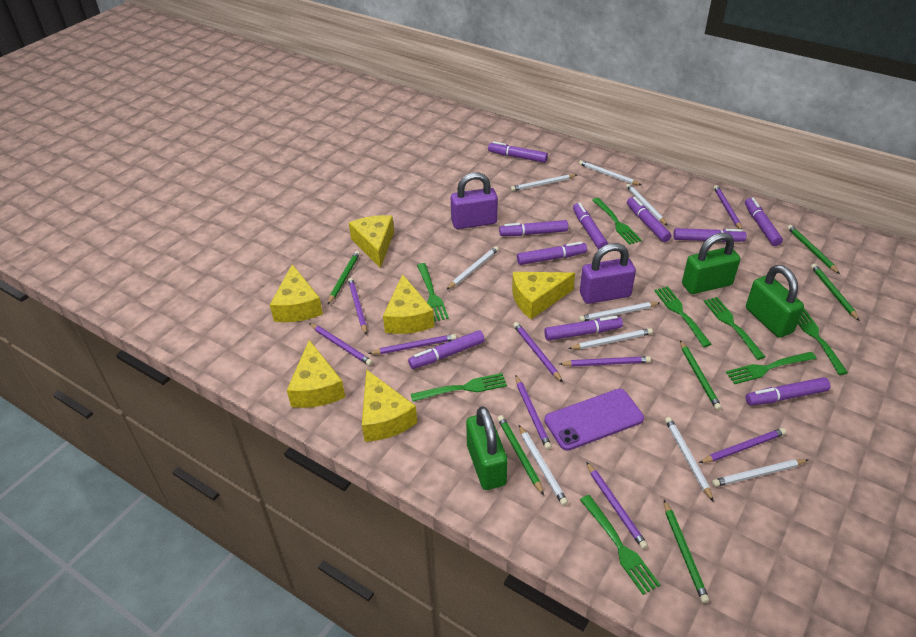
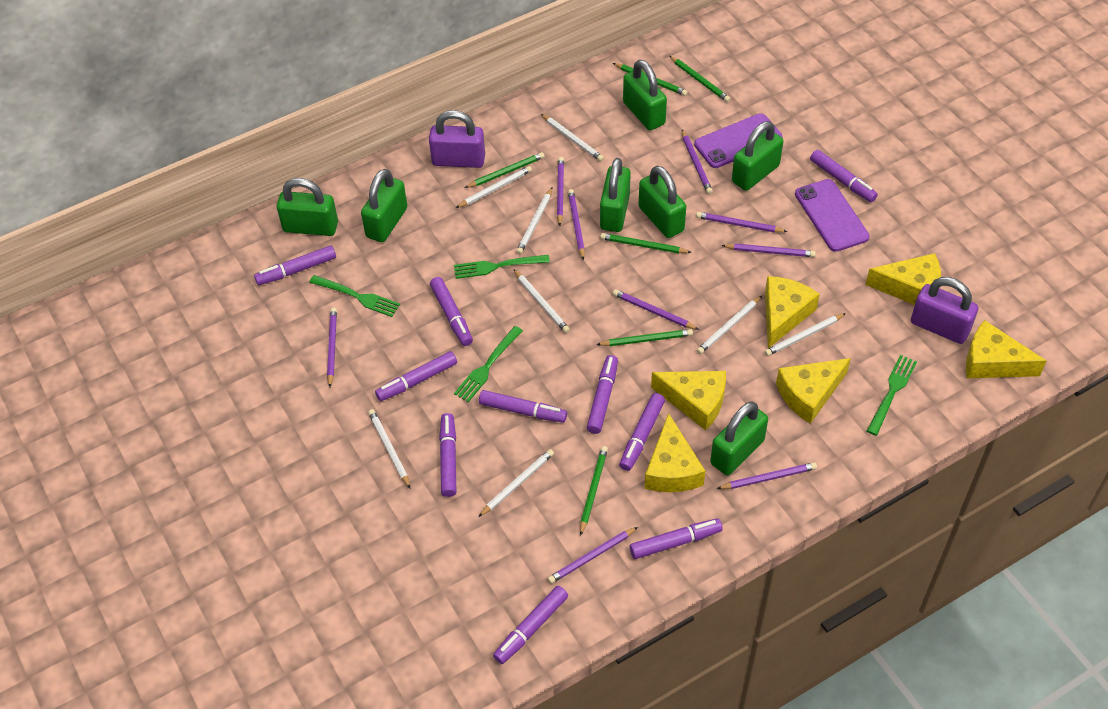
green fork: 8 -> 4
green padlock: 3 -> 7
purple phone: 1 -> 2
white pencil: 9 -> 8

